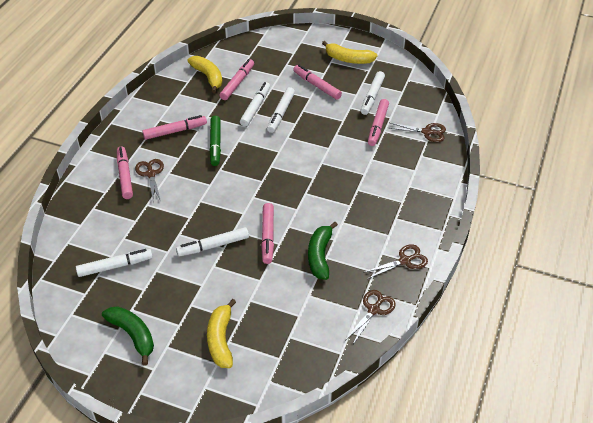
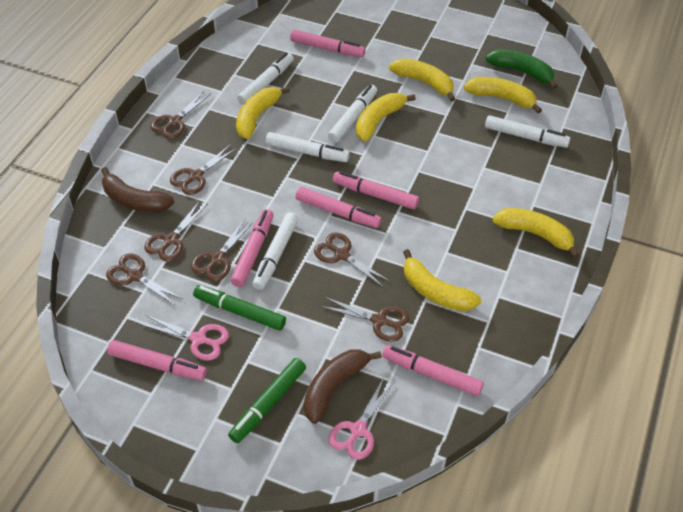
brown banana: 0 -> 2
brown scissors: 4 -> 7
green banana: 2 -> 1
green marker: 1 -> 2
pink scissors: 0 -> 2
yellow banana: 3 -> 6

